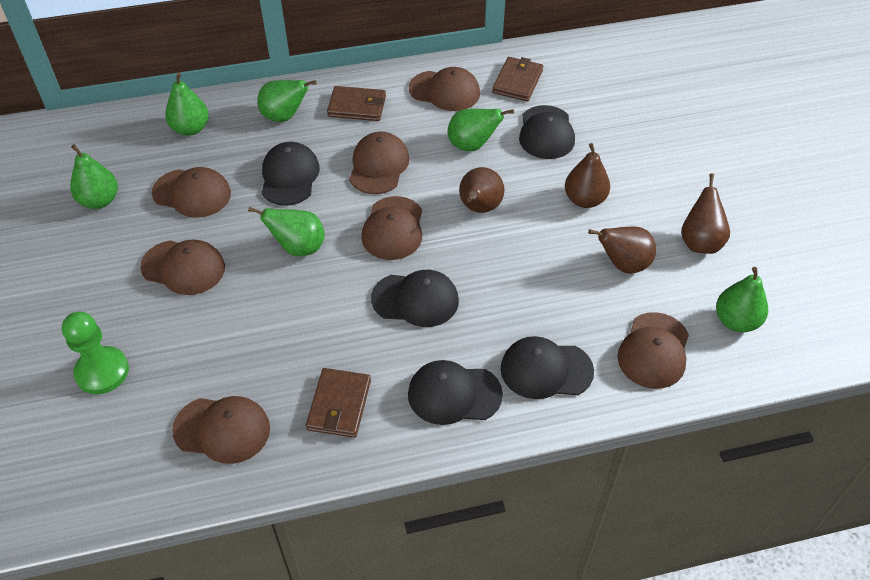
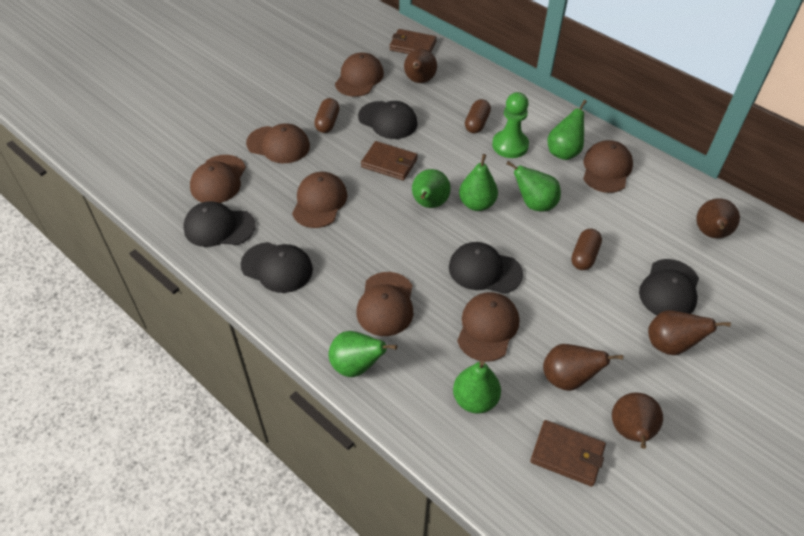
brown capsule: 0 -> 3
brown pear: 4 -> 5

